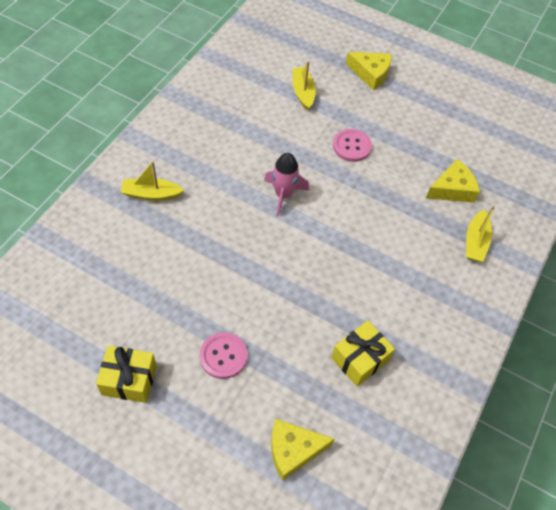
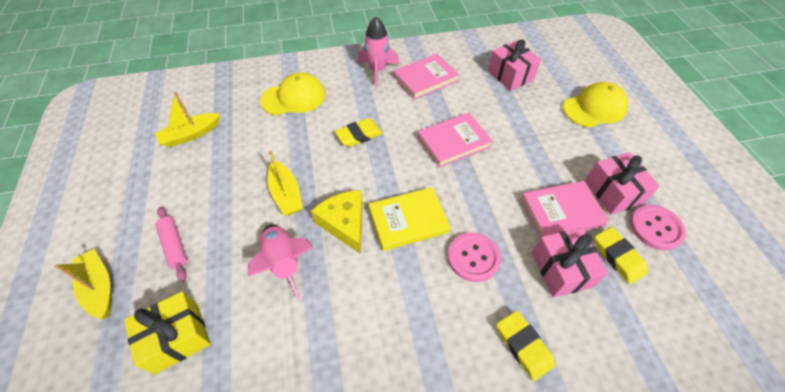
pink book: 0 -> 3
pink gift: 0 -> 3
pink rocket: 1 -> 2
pink rolling pin: 0 -> 1
yellow book: 0 -> 1
yellow cap: 0 -> 2
yellow cheese: 3 -> 1
yellow eraser: 0 -> 3
yellow gift: 2 -> 1

